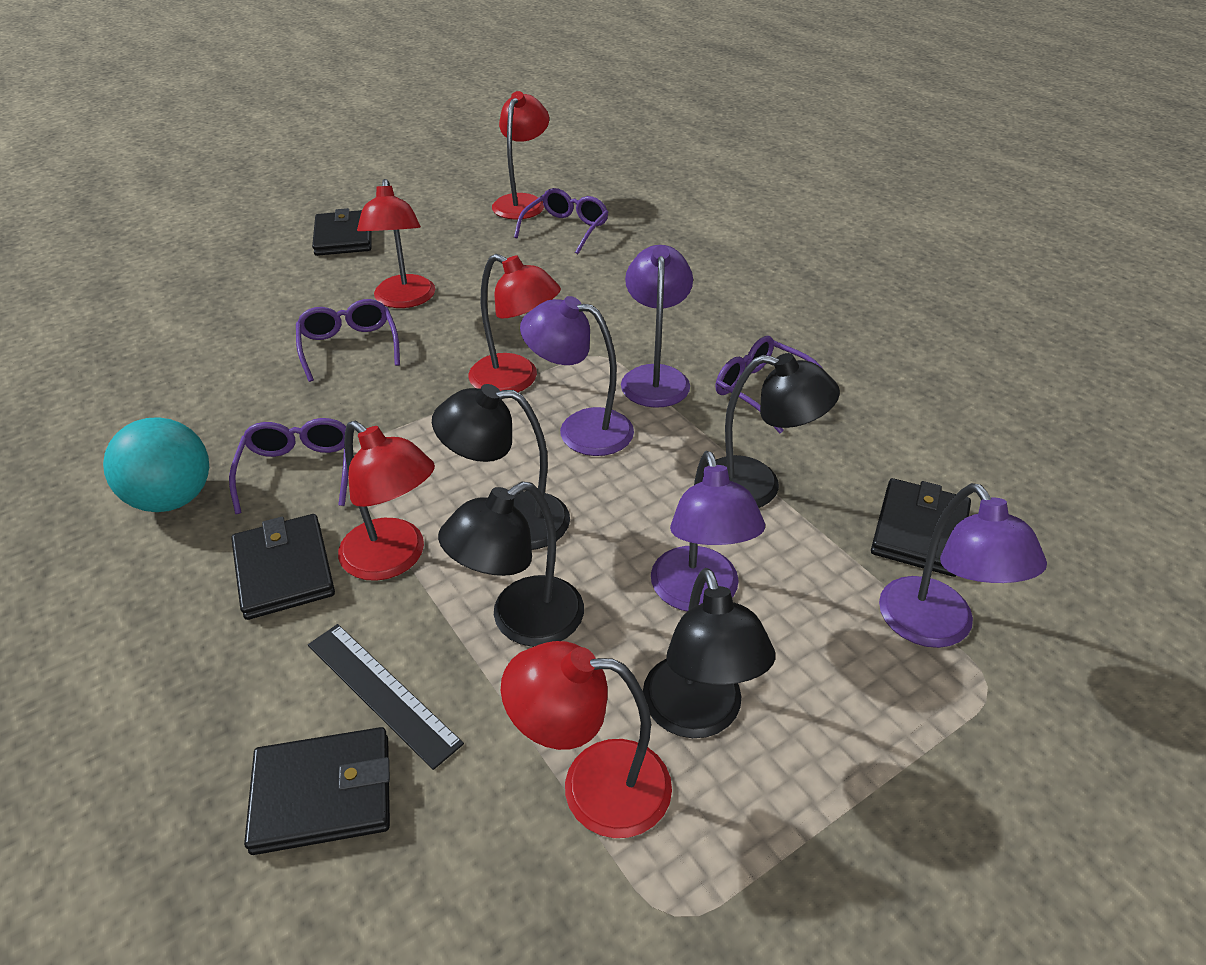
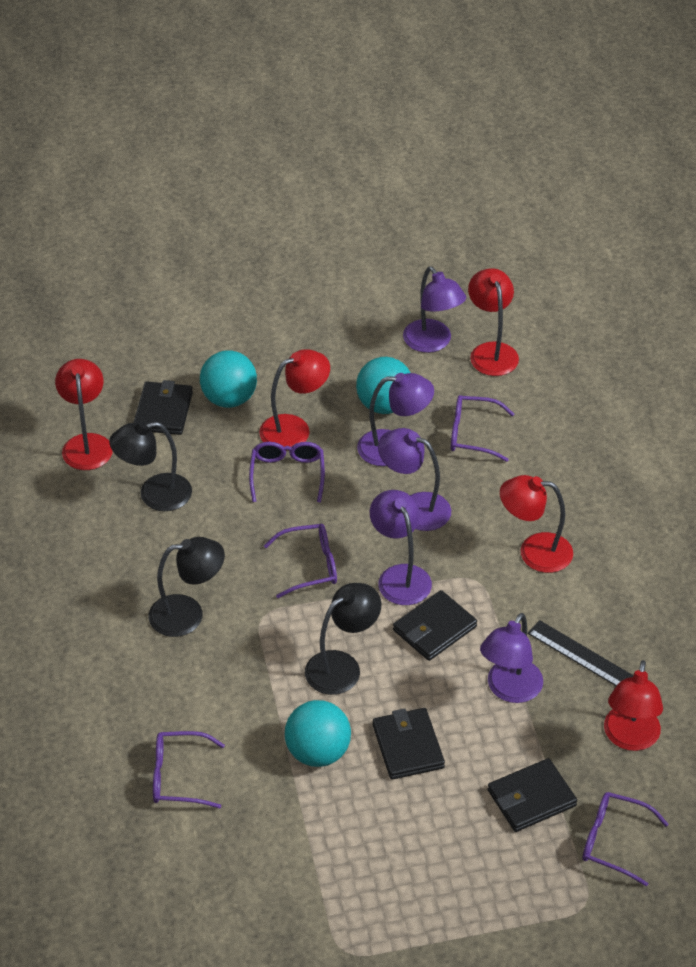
black lamp: 4 -> 3
purple glasses: 4 -> 5
purple lamp: 4 -> 5
turquoise ball: 1 -> 3

